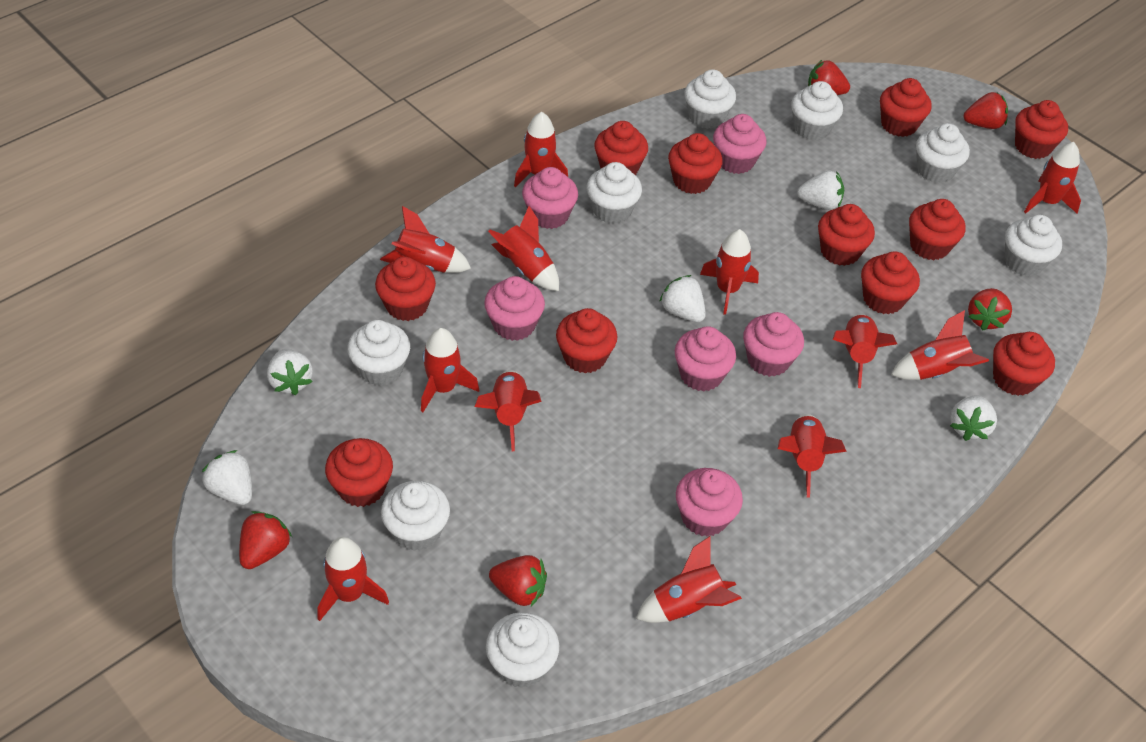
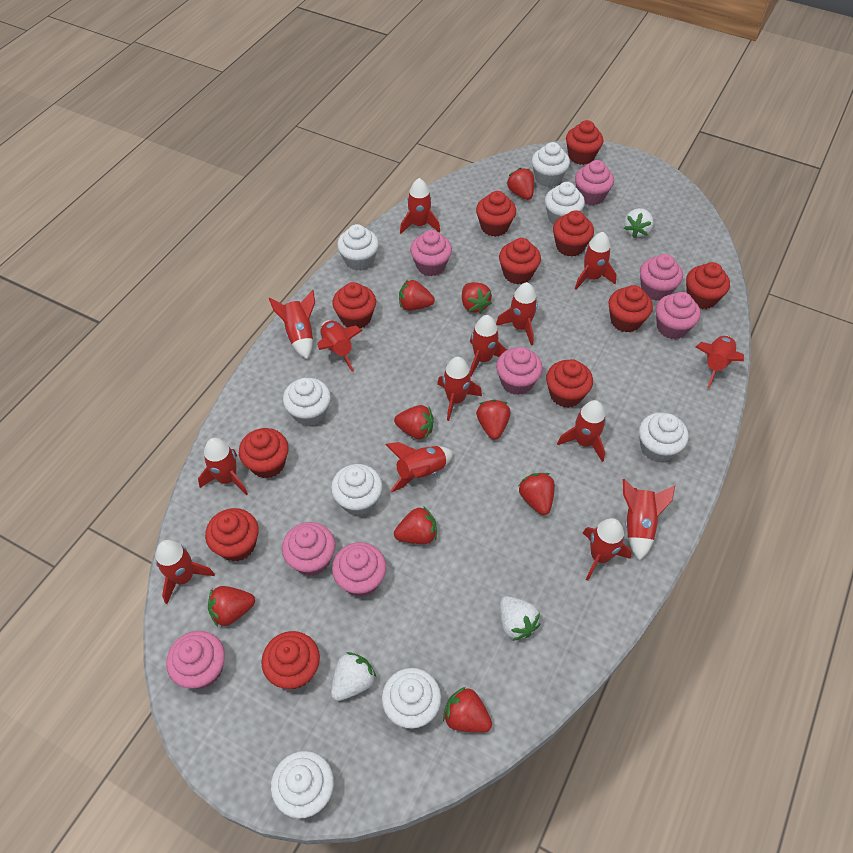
pink cupcake: 6 -> 8
red rocket: 12 -> 14
red strawberry: 5 -> 9
white strawberry: 5 -> 3

